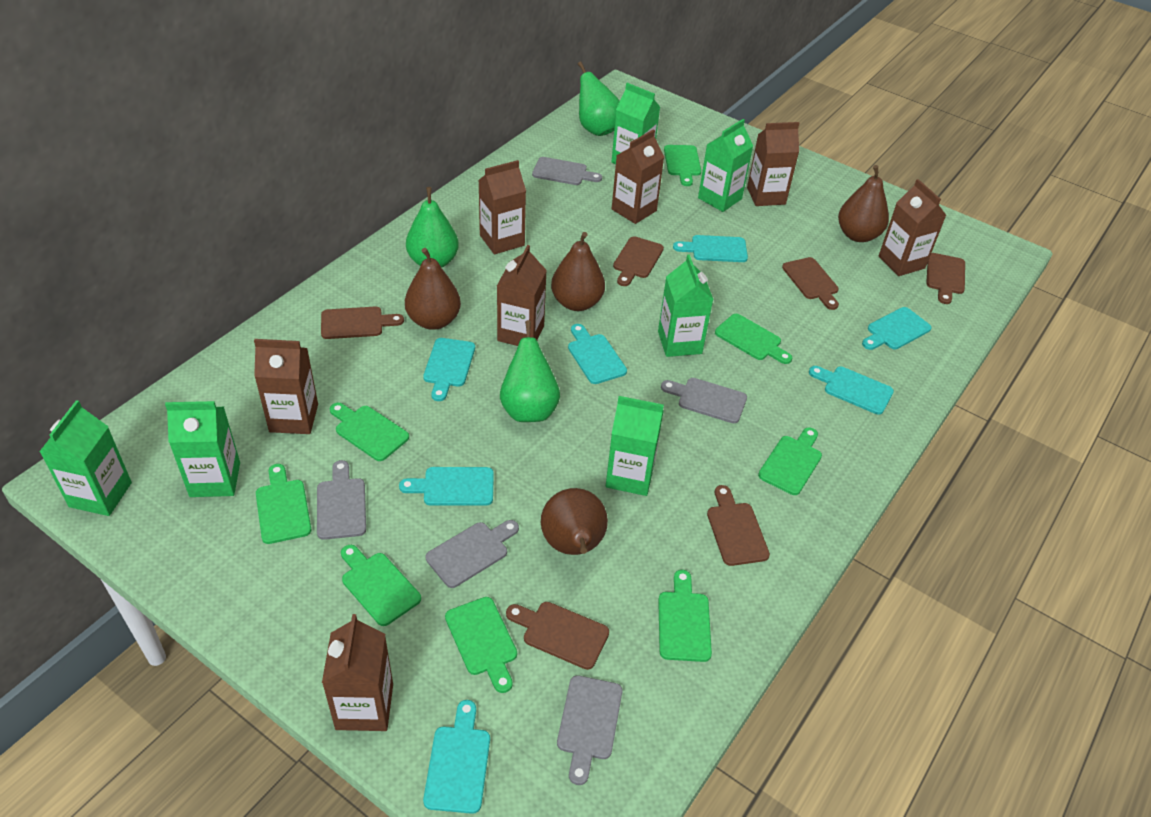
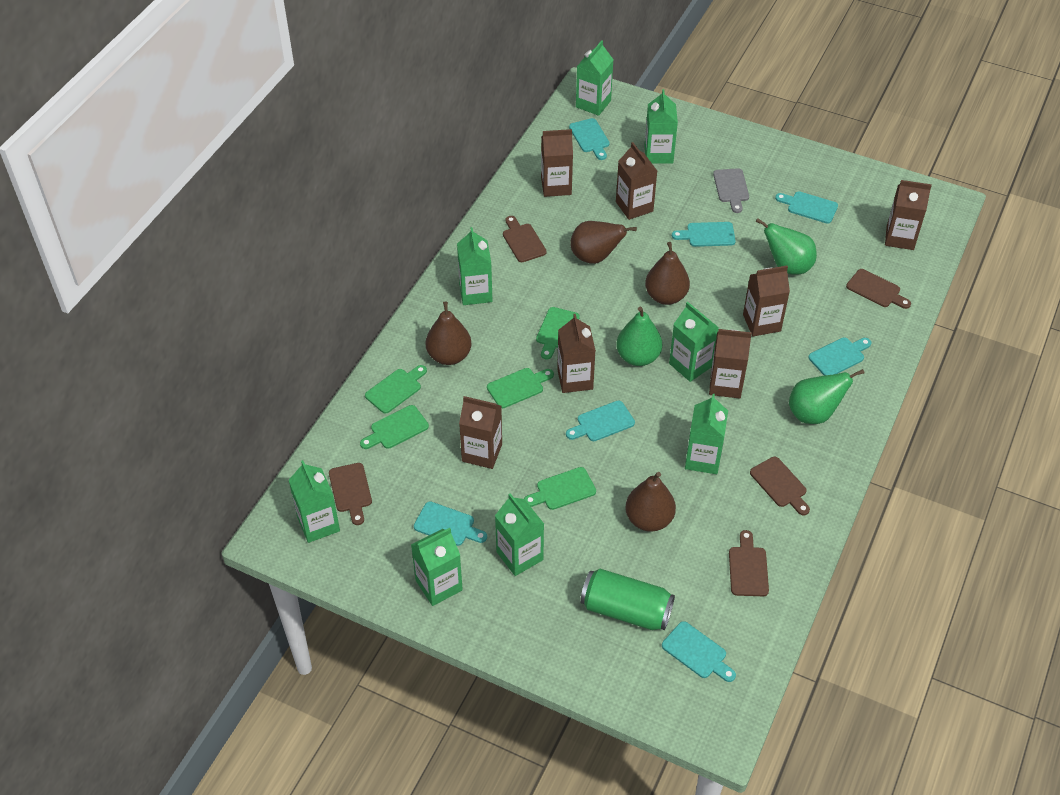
brown cutting board: 6 -> 5
green can: 0 -> 1
green carton: 6 -> 8
green cutting board: 8 -> 5
grey cutting board: 5 -> 1

